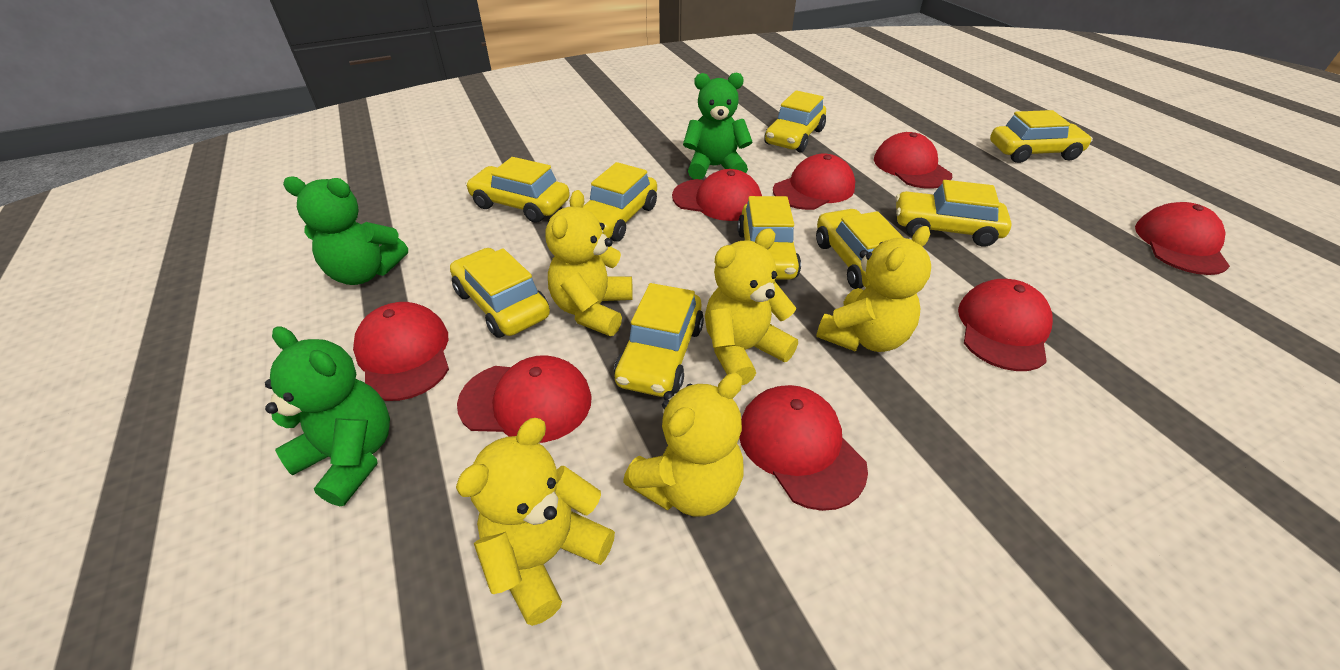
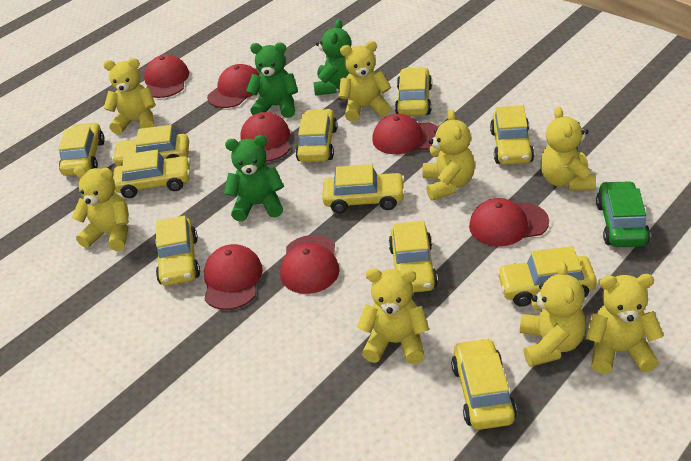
green car: 0 -> 1
red cap: 8 -> 7
yellow car: 9 -> 11
yellow teddy bear: 5 -> 8

